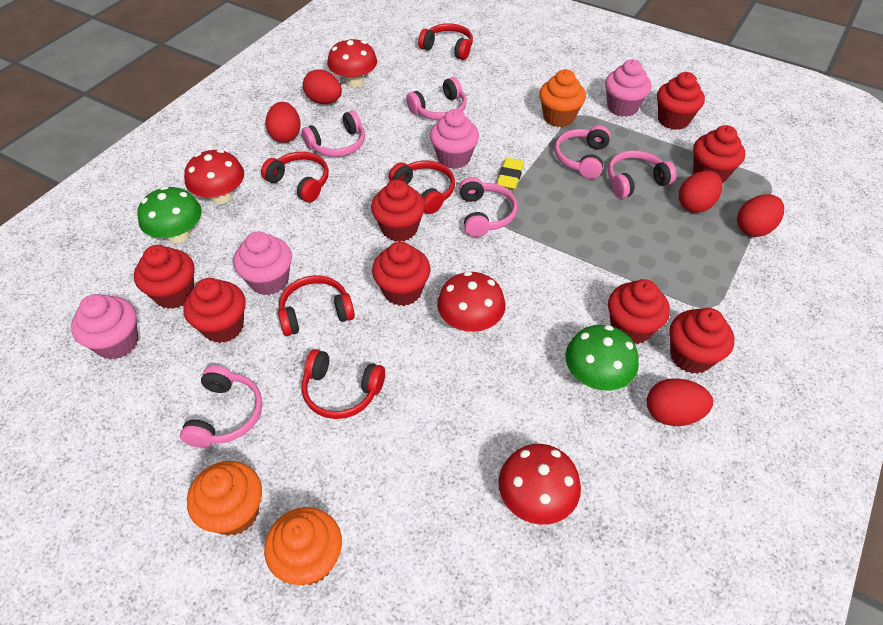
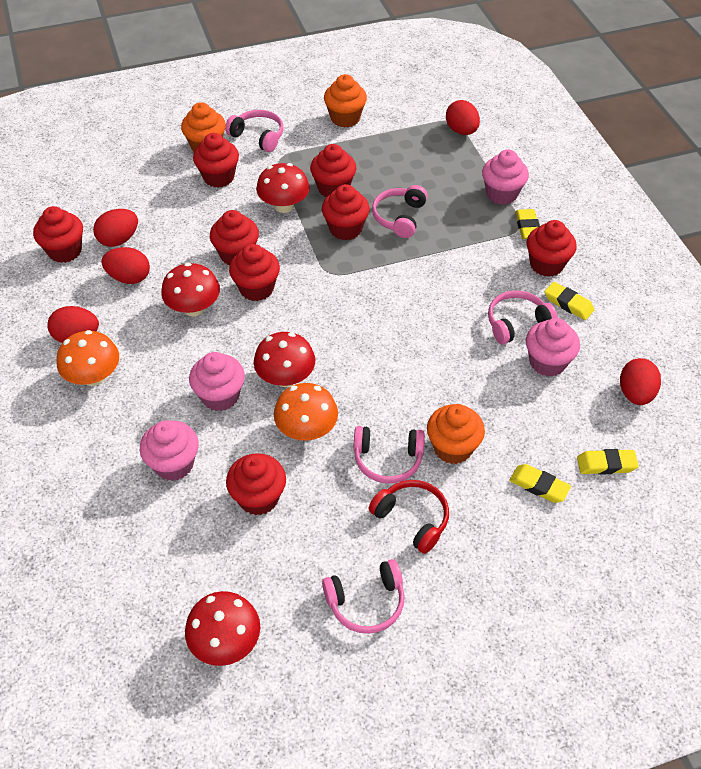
green mushroom: 2 -> 0
orange mushroom: 0 -> 2
pink headphones: 6 -> 5
red headphones: 5 -> 1
yellow eraser: 1 -> 4

